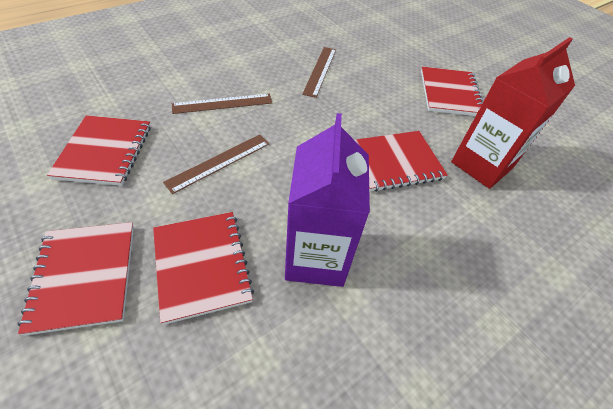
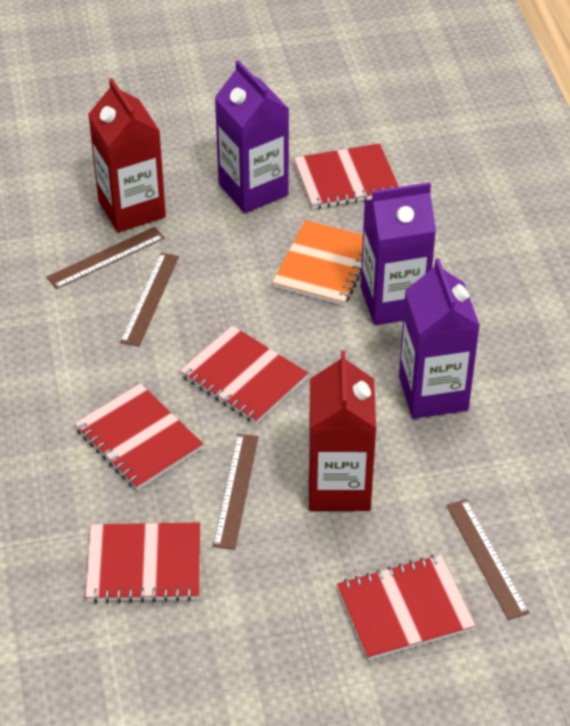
brown ruler: 3 -> 4
orange notebook: 0 -> 1
purple carton: 1 -> 3
red carton: 1 -> 2

